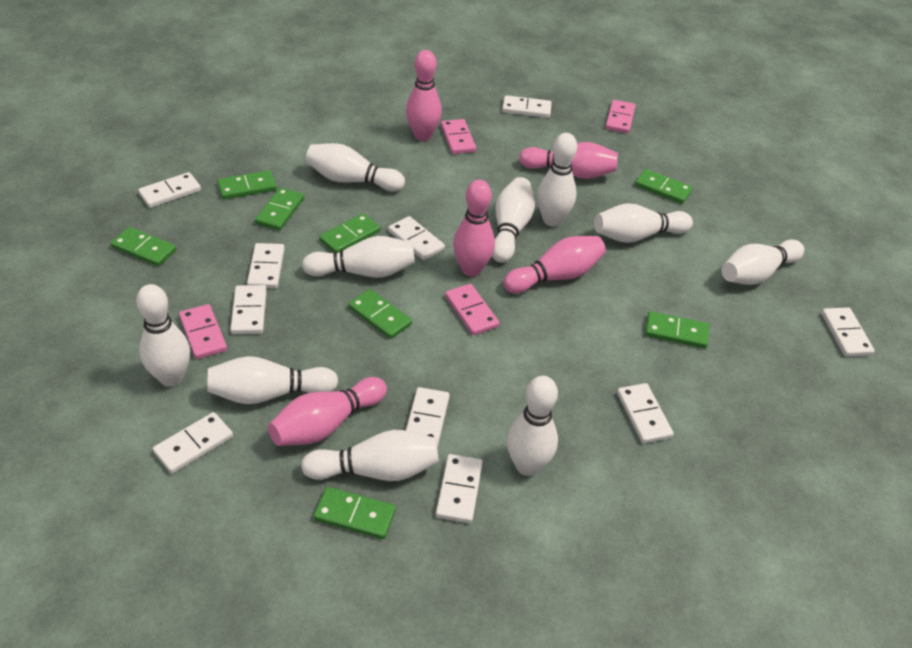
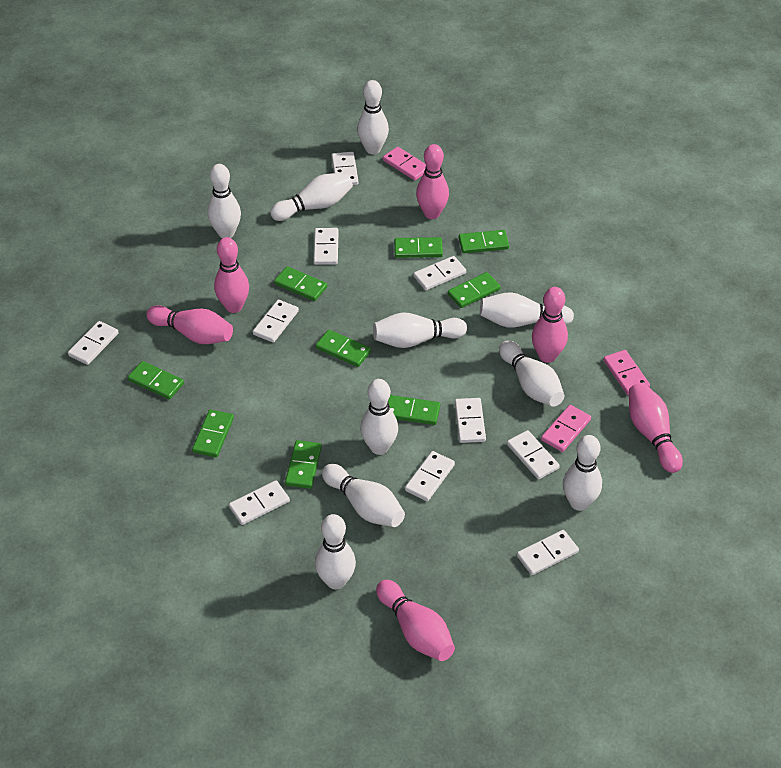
green domino: 8 -> 9
pink bowling pin: 5 -> 6
pink domino: 4 -> 3

